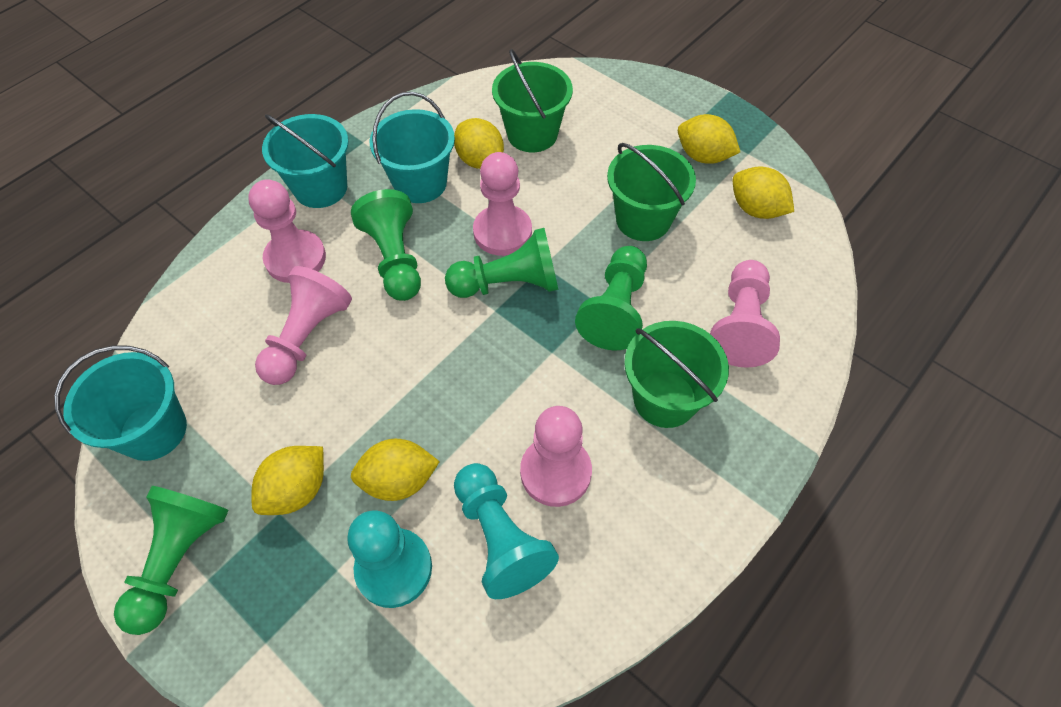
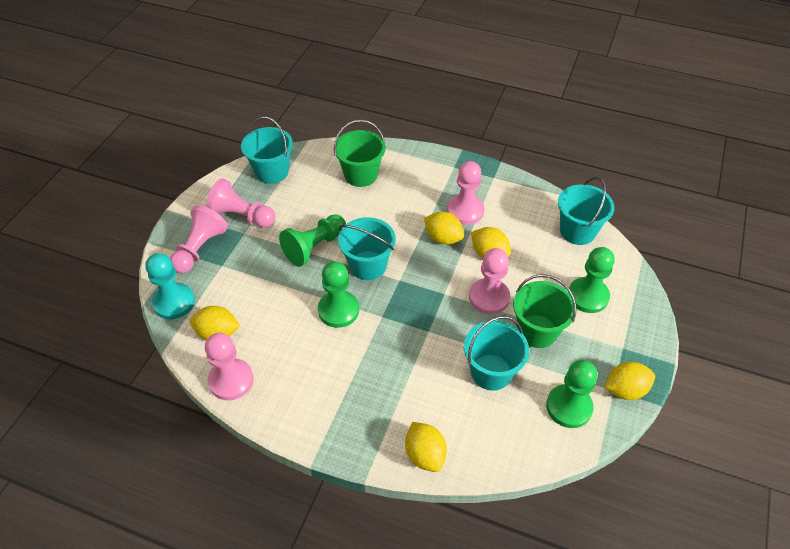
green bucket: 3 -> 2
turquoise bucket: 3 -> 4
turquoise pawn: 2 -> 1

